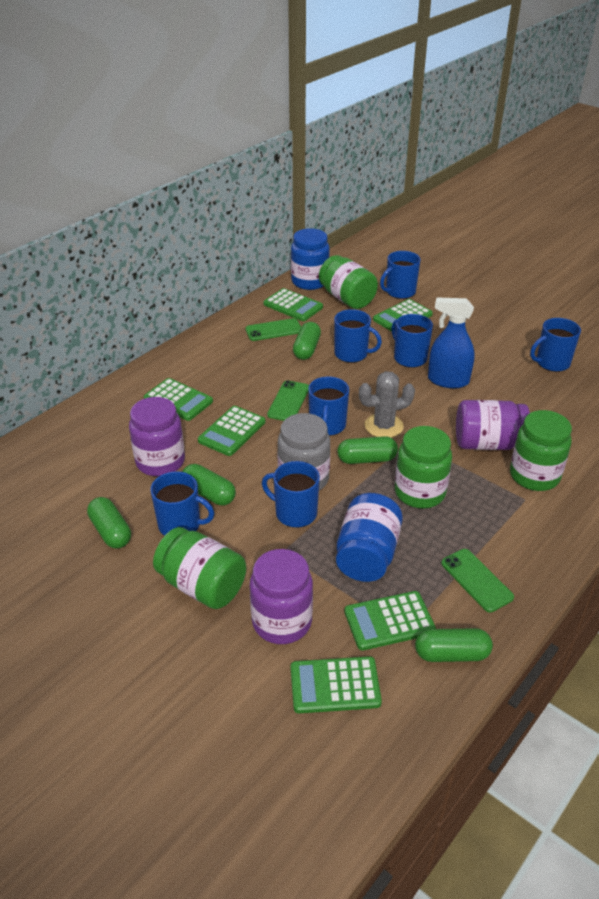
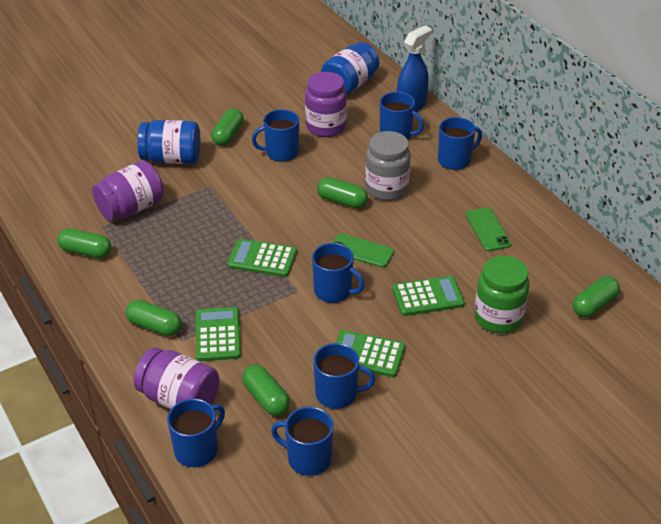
green calculator: 6 -> 4
green capsule: 5 -> 6
green jar: 4 -> 1
green phone: 3 -> 2
grey cactus: 1 -> 0

